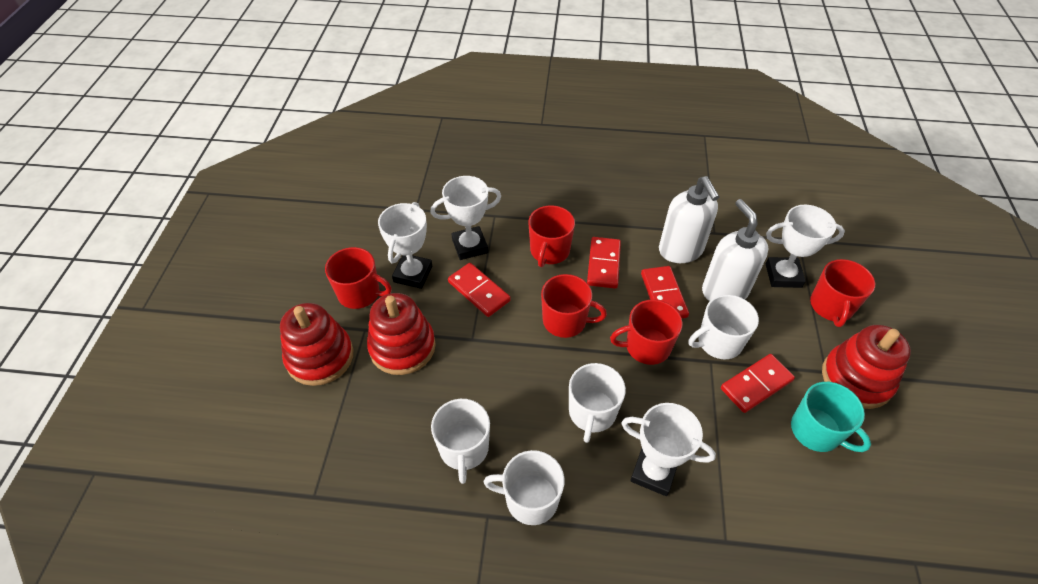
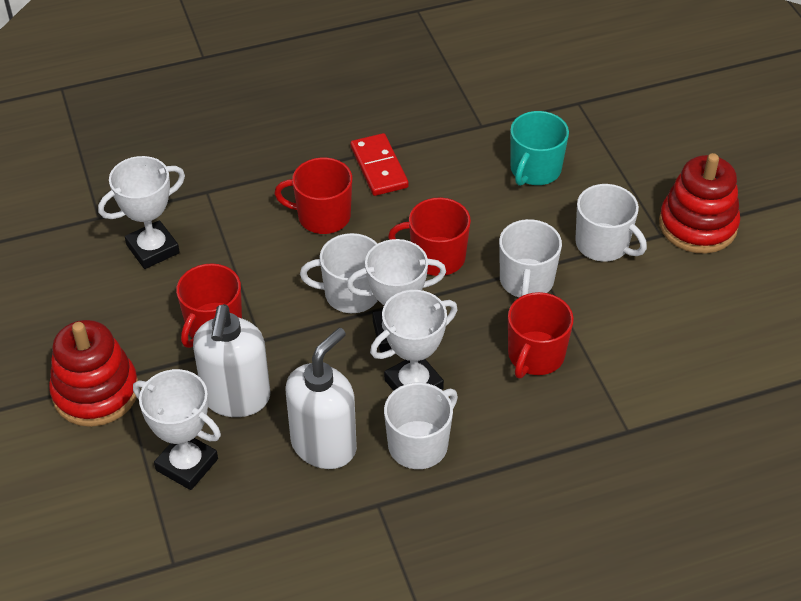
red domino: 4 -> 1
red mug: 5 -> 4
red stacking toy: 3 -> 2

